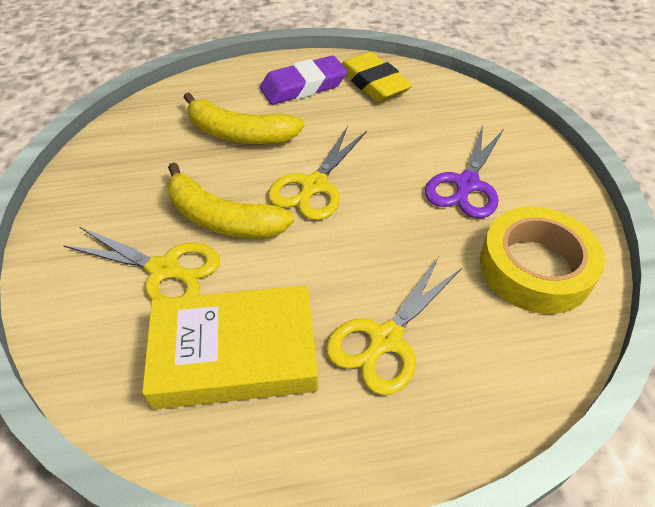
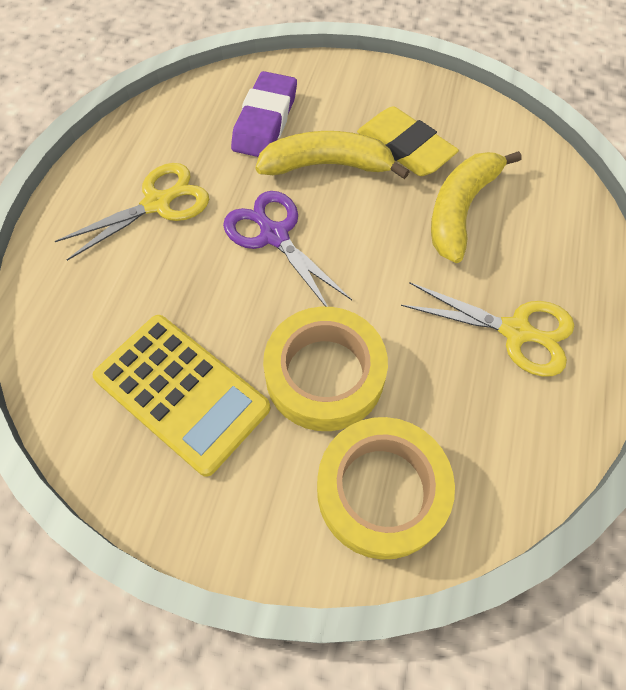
yellow book: 1 -> 0
yellow calculator: 0 -> 1
yellow scissors: 3 -> 2
yellow tape: 1 -> 2

